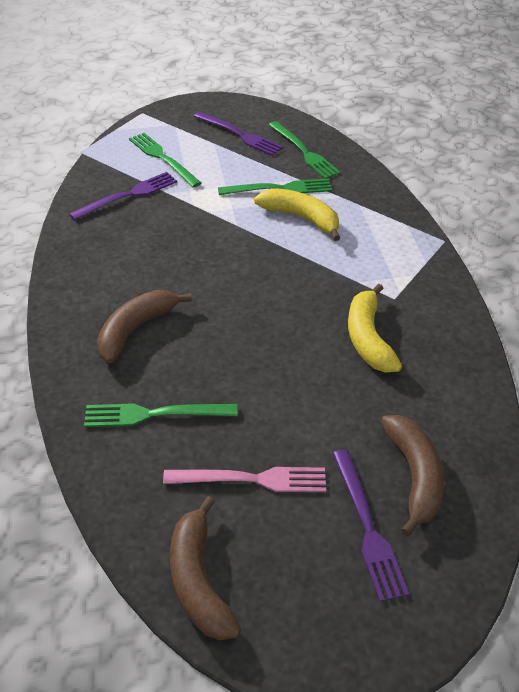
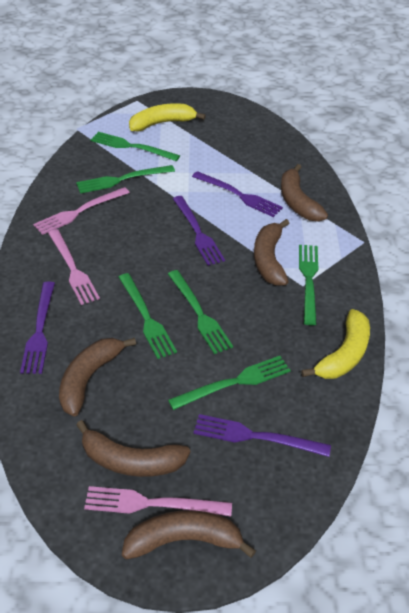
brown banana: 3 -> 5
green fork: 4 -> 6
pink fork: 1 -> 3
purple fork: 3 -> 4

